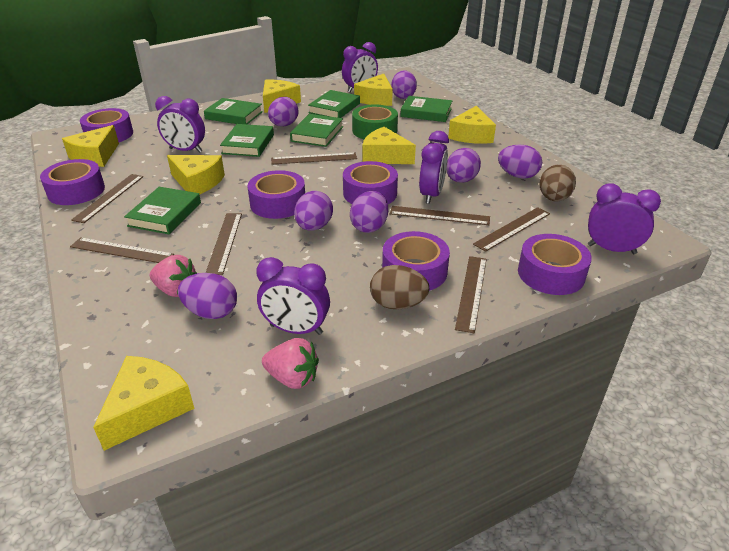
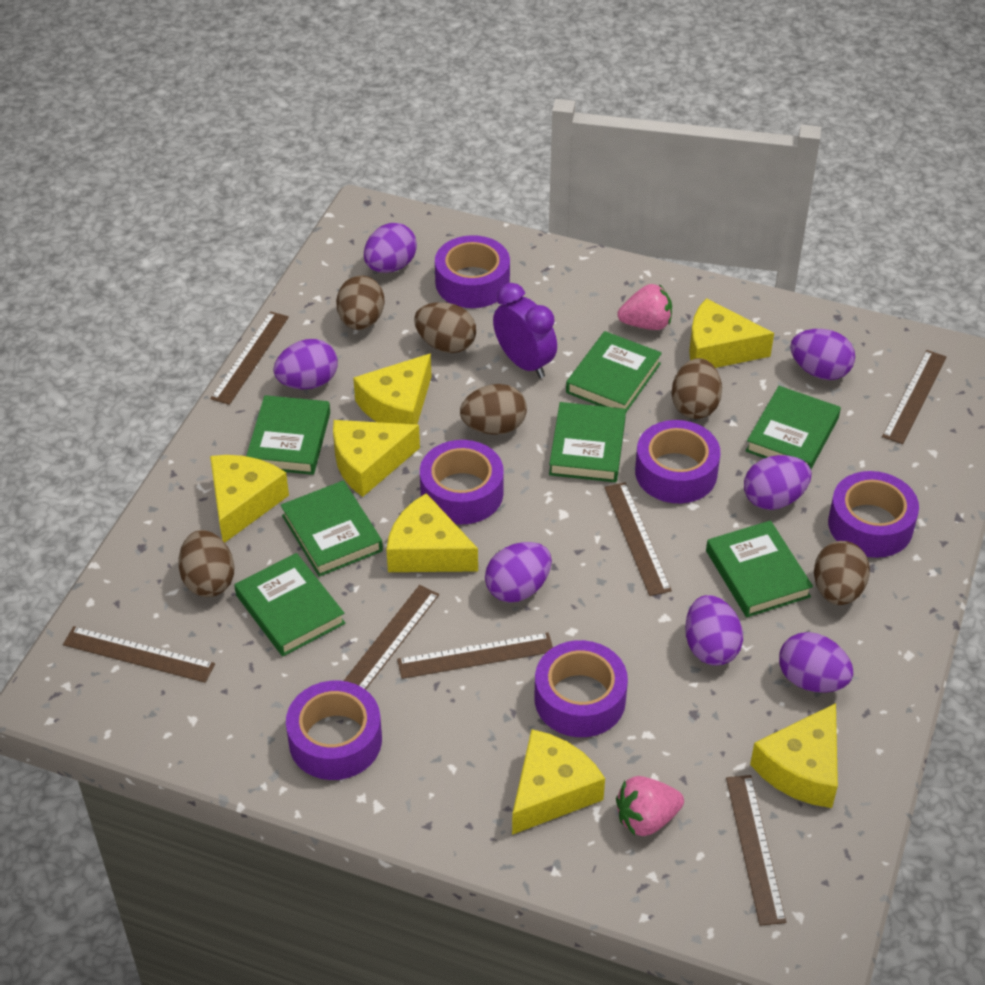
brown egg: 2 -> 6
green book: 6 -> 7
green tape: 1 -> 0
purple clock: 5 -> 1

